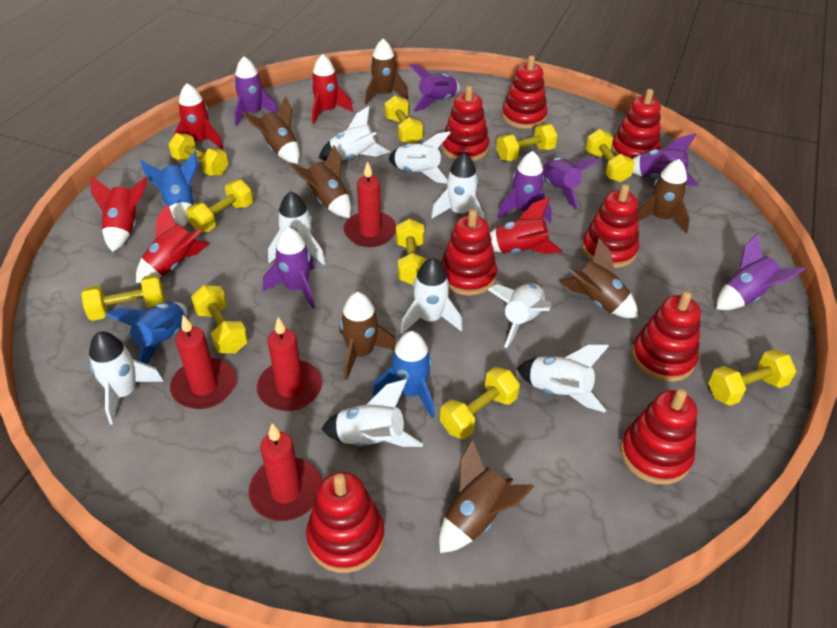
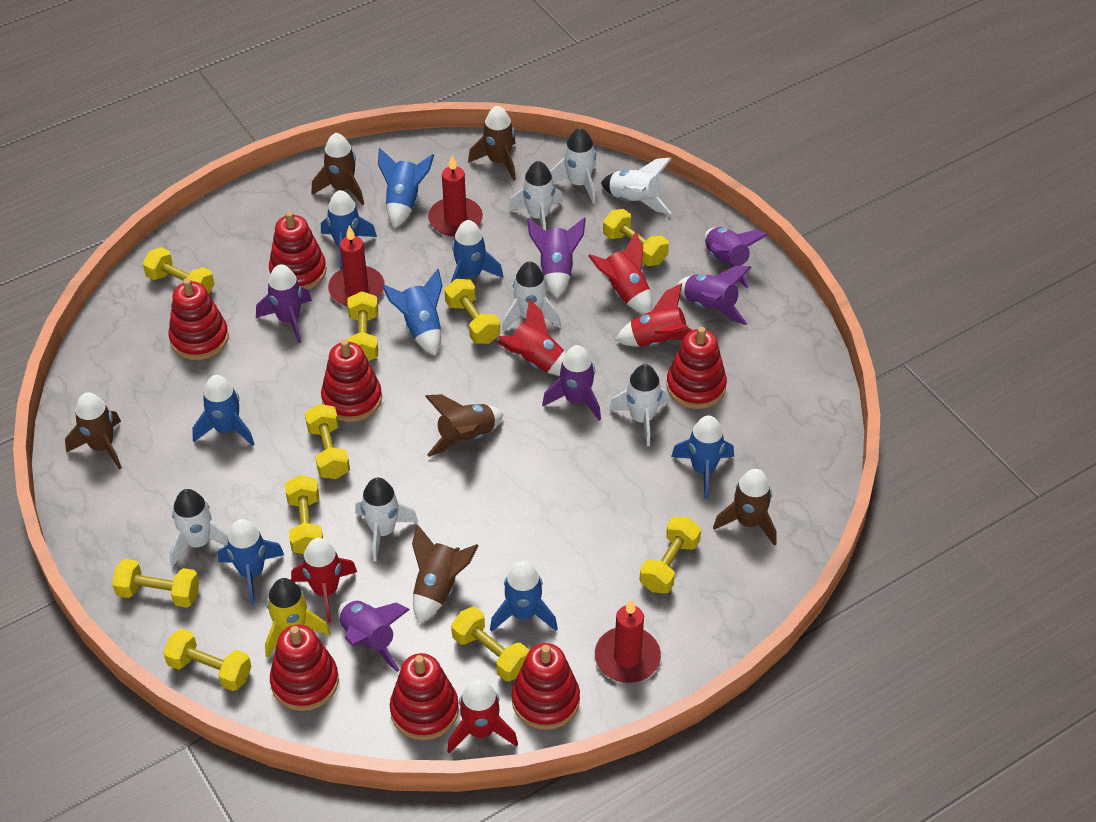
blue rocket: 3 -> 8
brown rocket: 7 -> 6
purple rocket: 7 -> 6
red candle: 4 -> 3
red stacking toy: 8 -> 7
white rocket: 9 -> 7
yellow rocket: 0 -> 1

